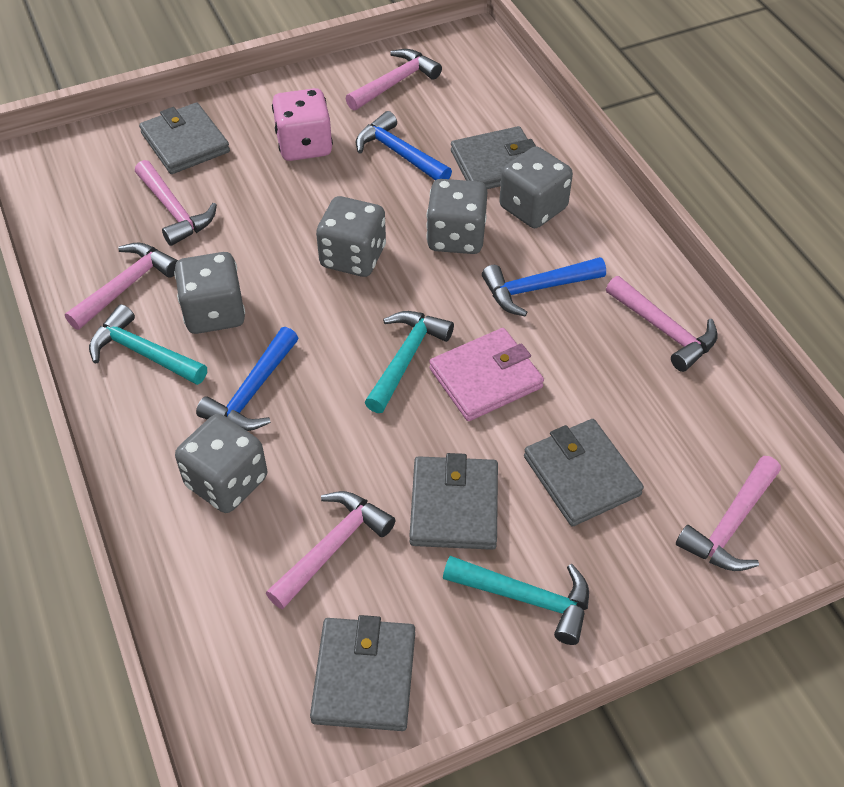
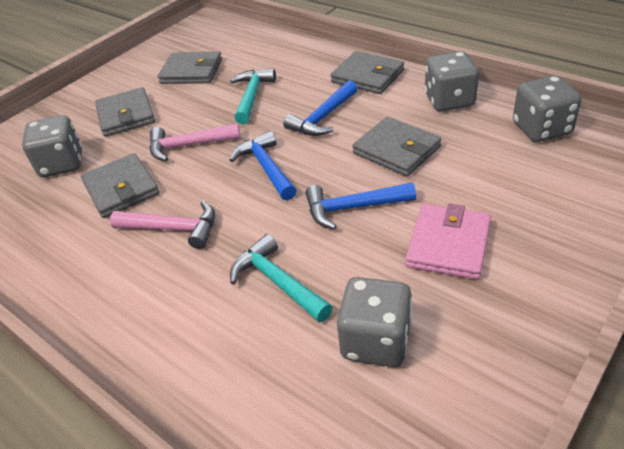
grey dice: 5 -> 4
pink dice: 1 -> 0
pink hammer: 6 -> 2
turquoise hammer: 3 -> 2

